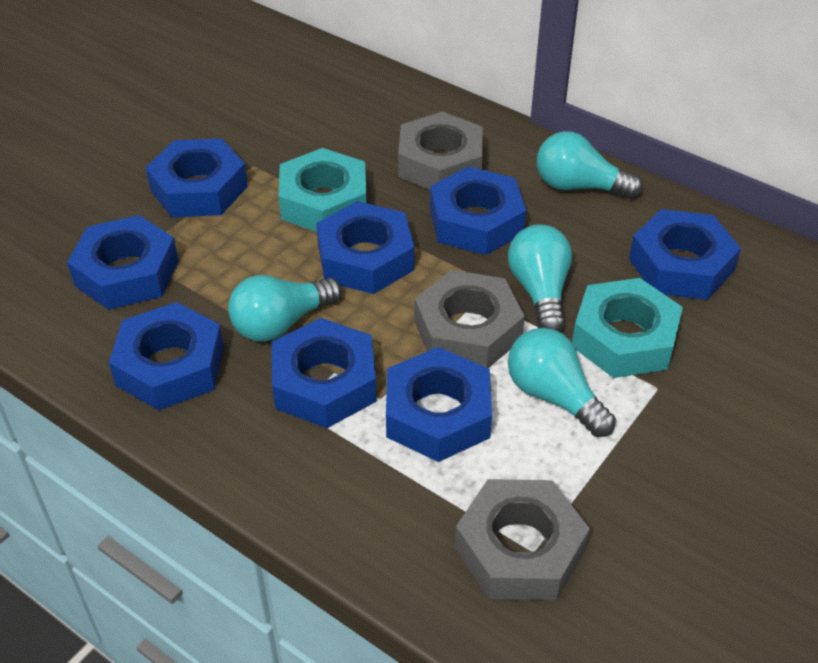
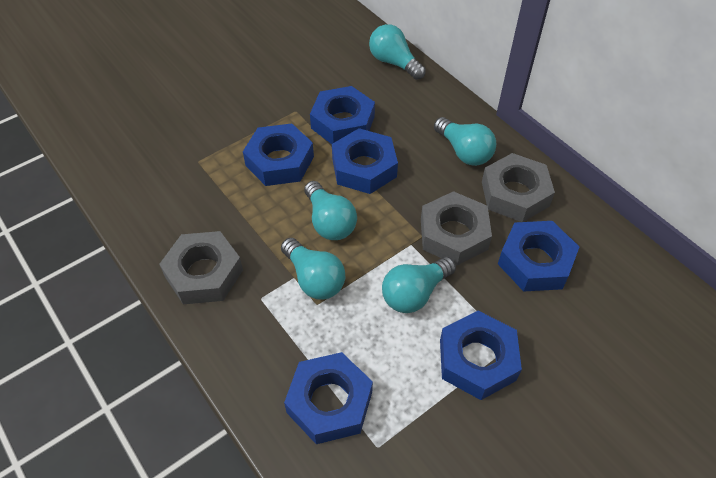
blue nut: 8 -> 6
turquoise light bulb: 4 -> 5
turquoise nut: 2 -> 0

